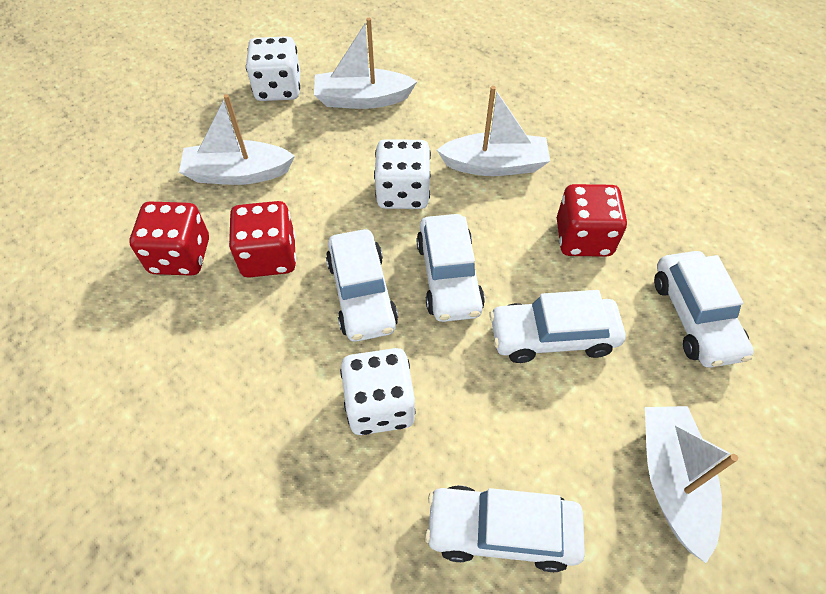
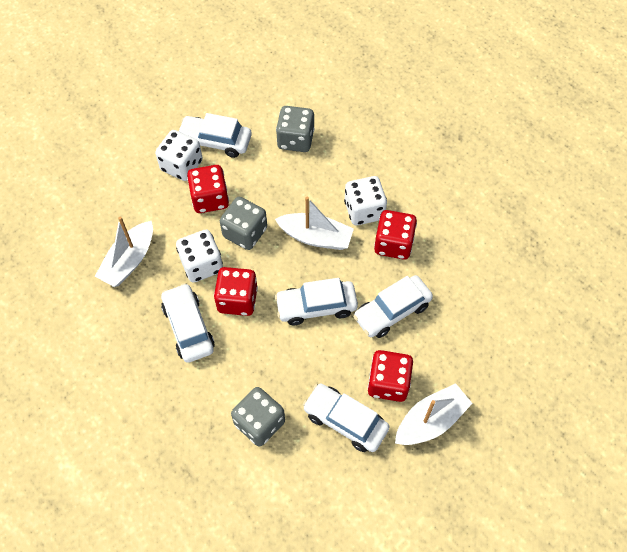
grey dice: 0 -> 3
red dice: 3 -> 4
white boat: 4 -> 3

